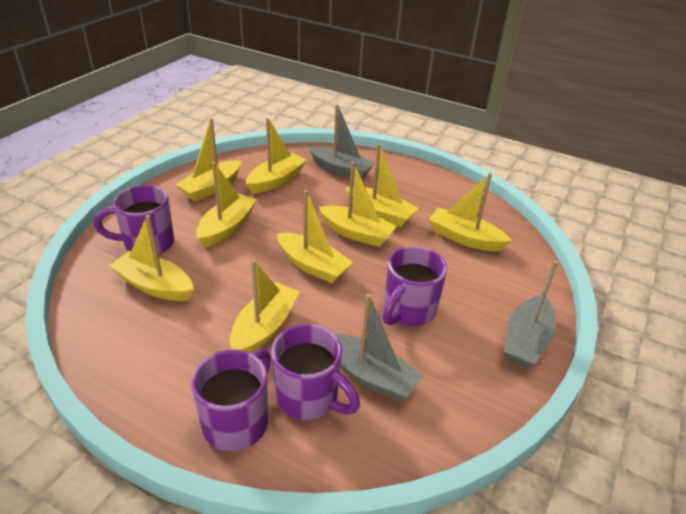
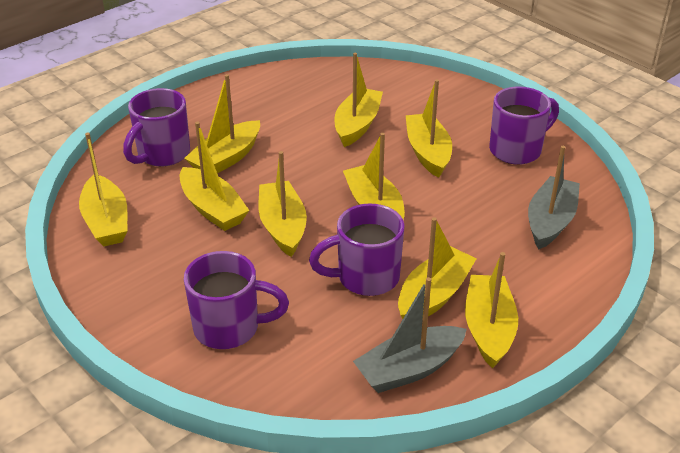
grey boat: 3 -> 2

